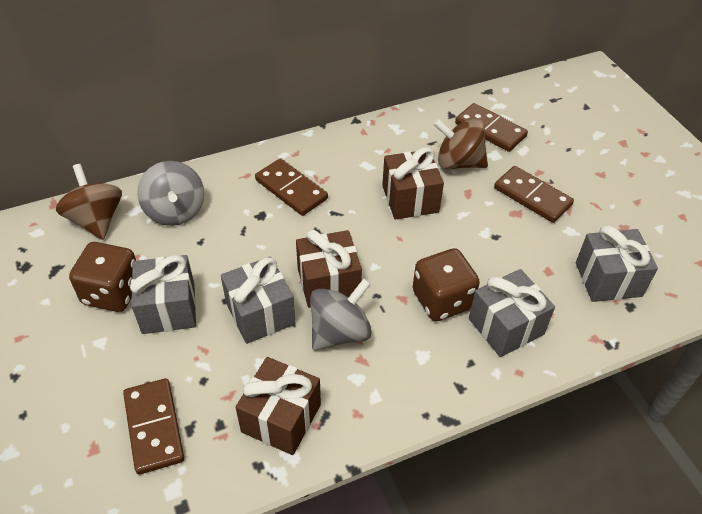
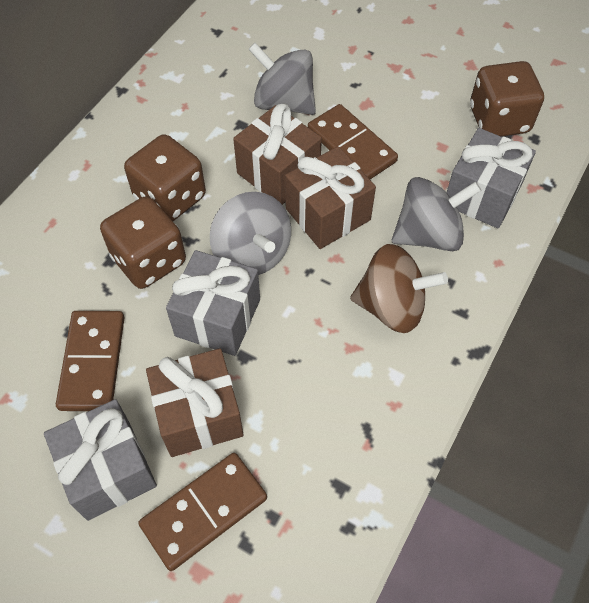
brown dice: 2 -> 3
brown domino: 4 -> 3
brown spinning top: 2 -> 1
grey gift: 4 -> 3
grey spinning top: 2 -> 3

